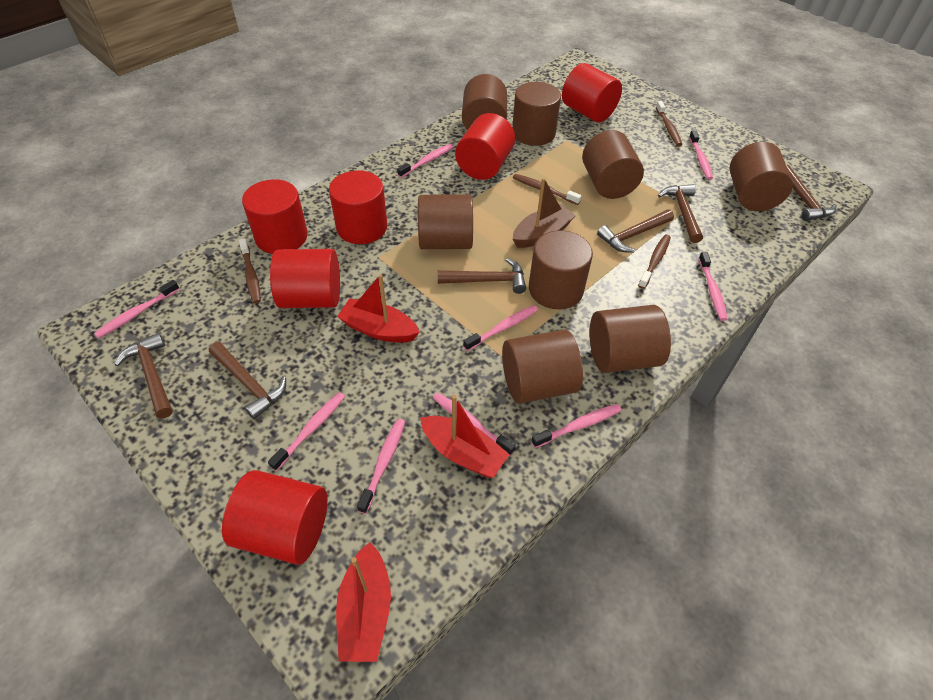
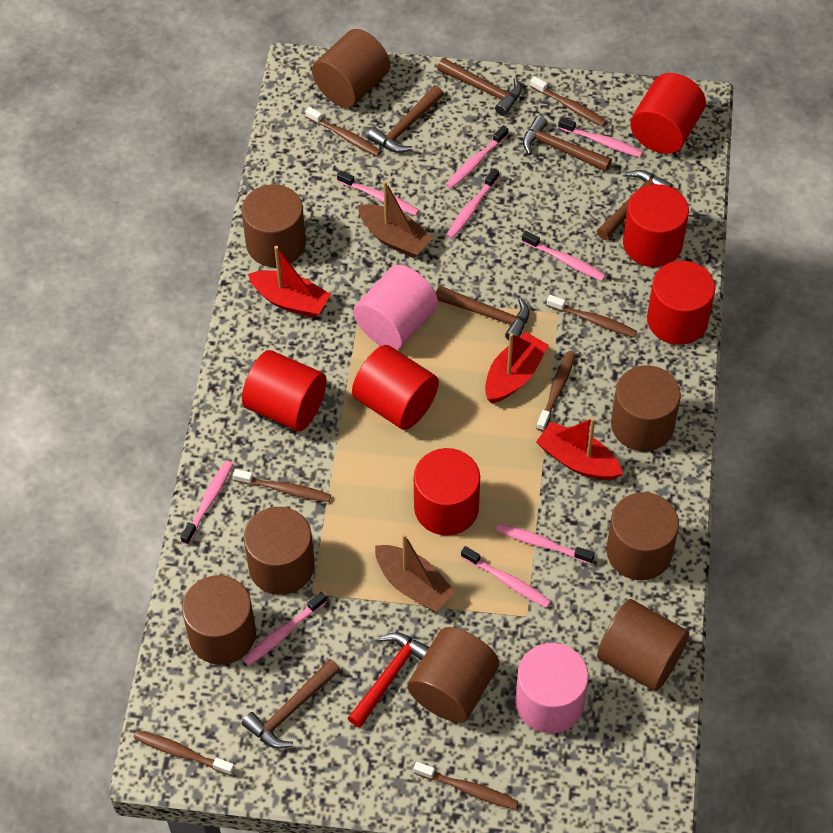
brown boat: 1 -> 2
brown toothbrush: 4 -> 7
pink cylinder: 0 -> 2
red hammer: 0 -> 1

